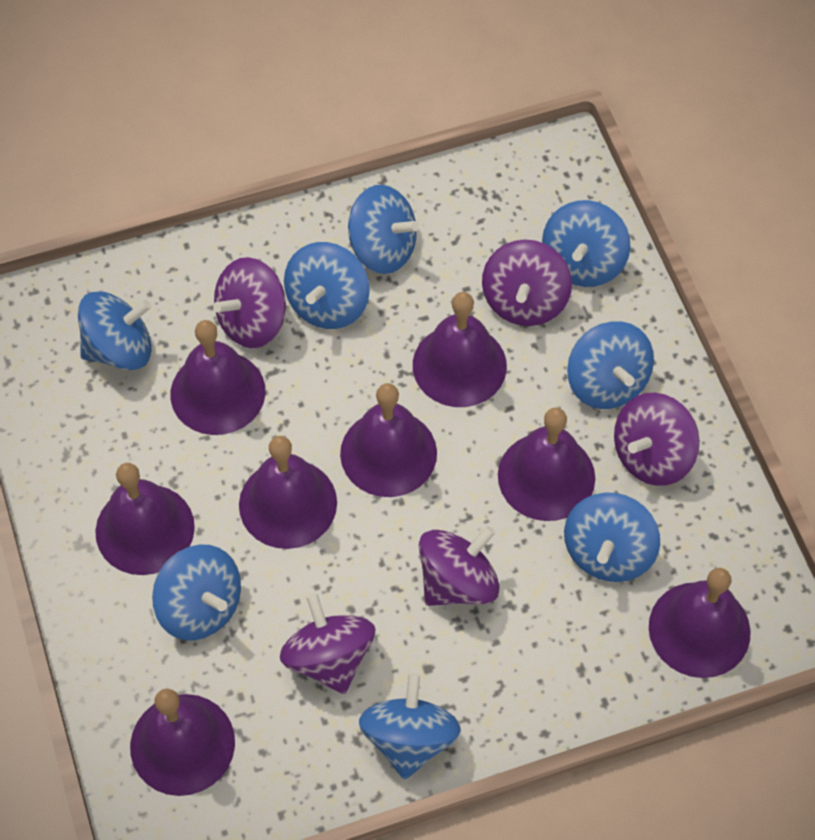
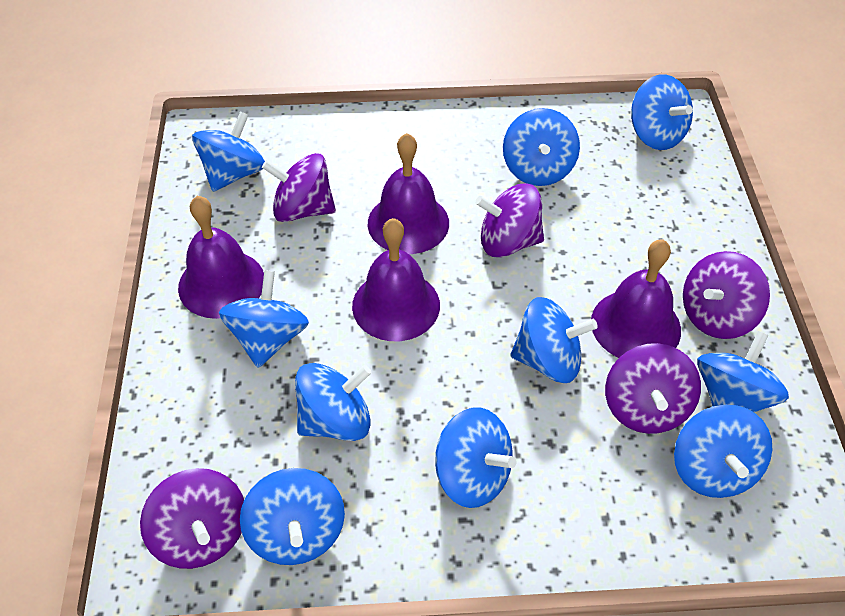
blue spinning top: 8 -> 10
purple bell: 8 -> 4

